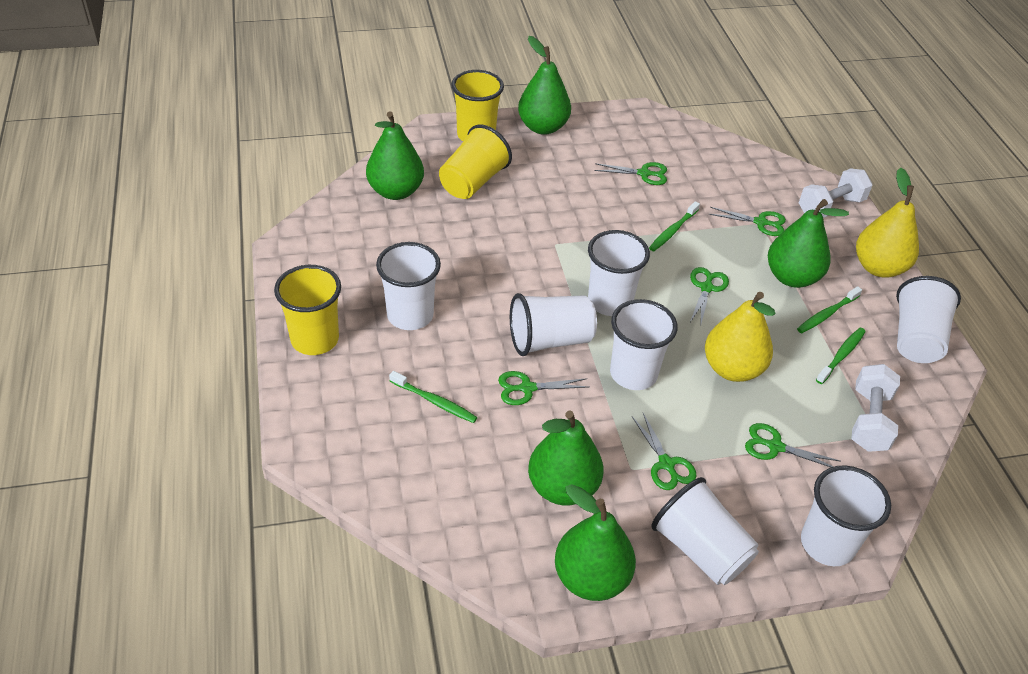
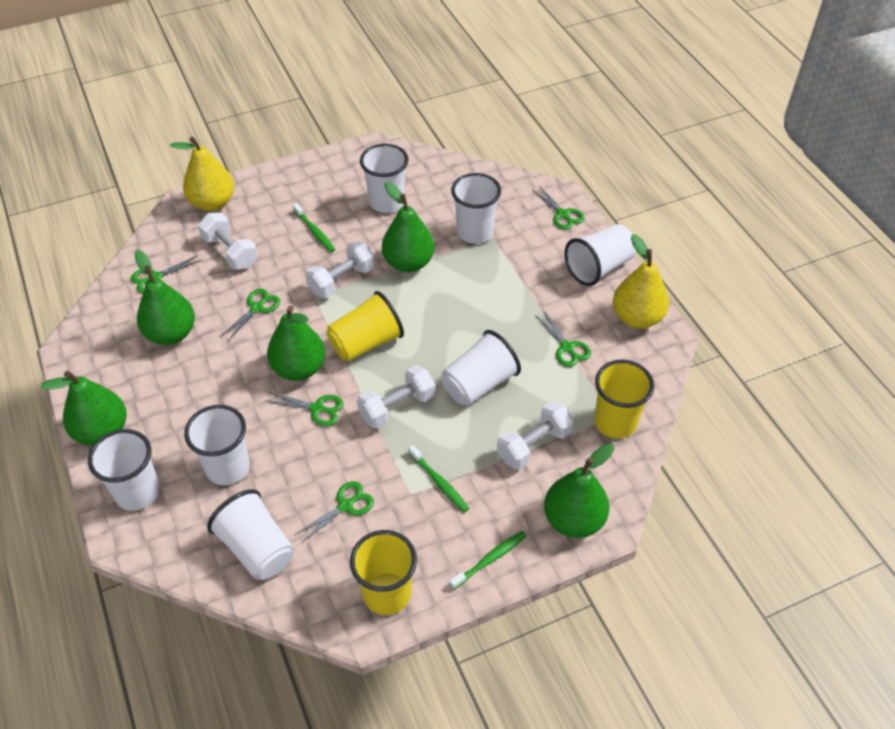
green toothbrush: 4 -> 3
white dumbbell: 2 -> 4

